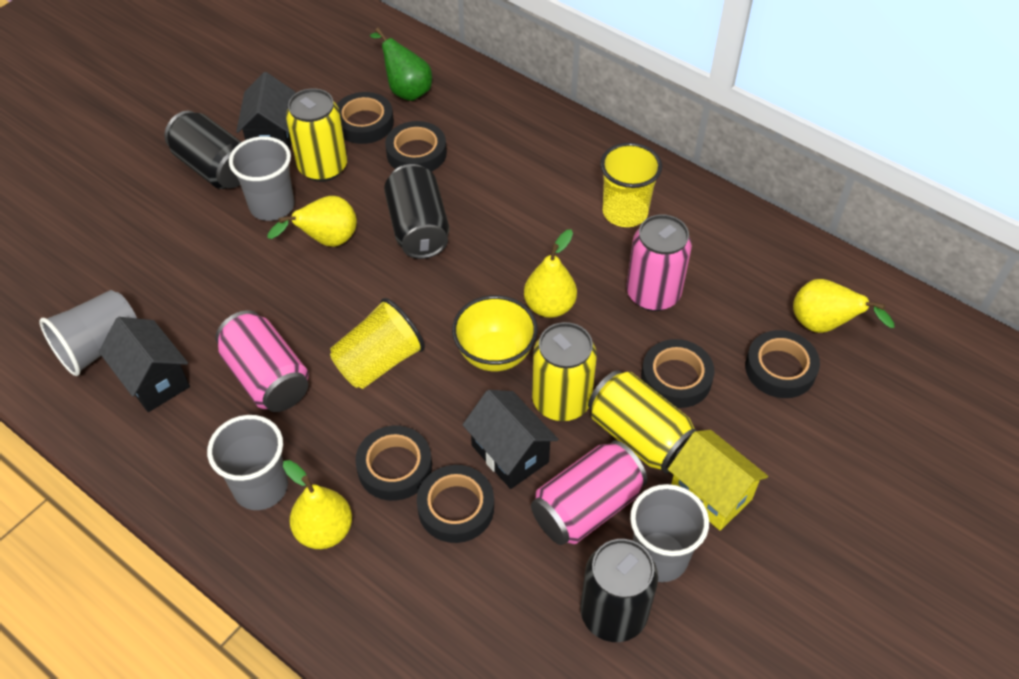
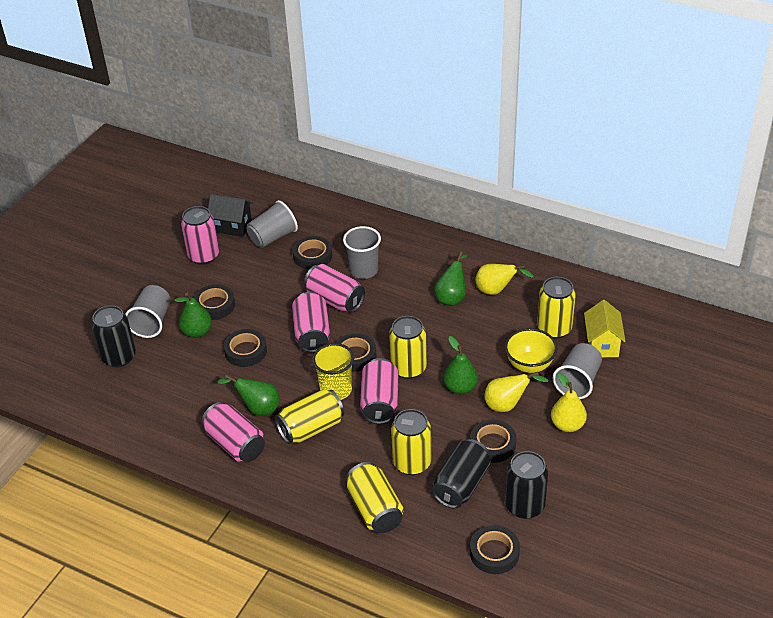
black house: 3 -> 1
green pear: 1 -> 4
pink can: 3 -> 5
yellow can: 3 -> 5
yellow cup: 2 -> 1
yellow pear: 4 -> 3

